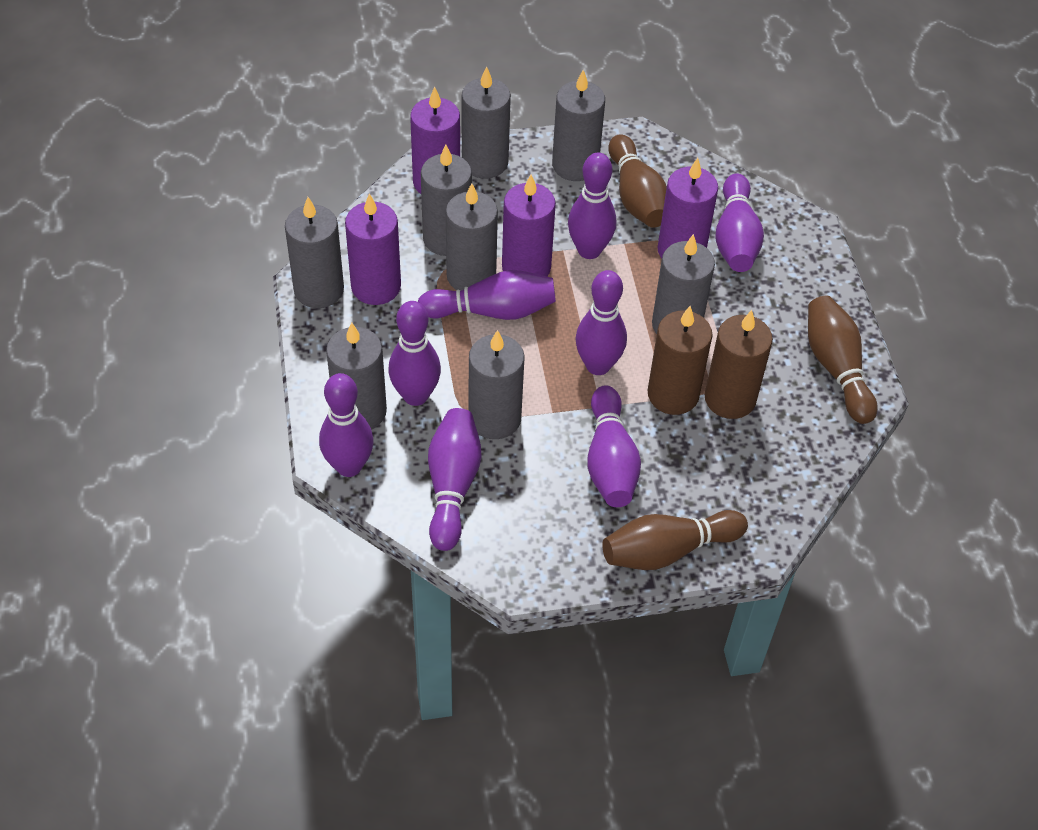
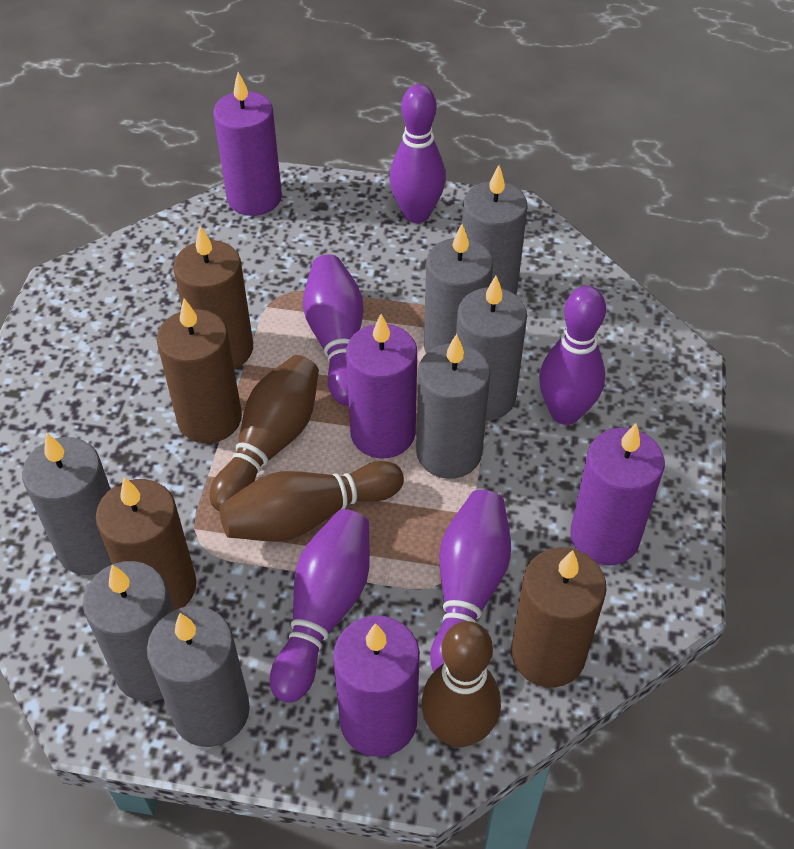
brown candle: 2 -> 4
grey candle: 8 -> 7
purple bowling pin: 8 -> 5

